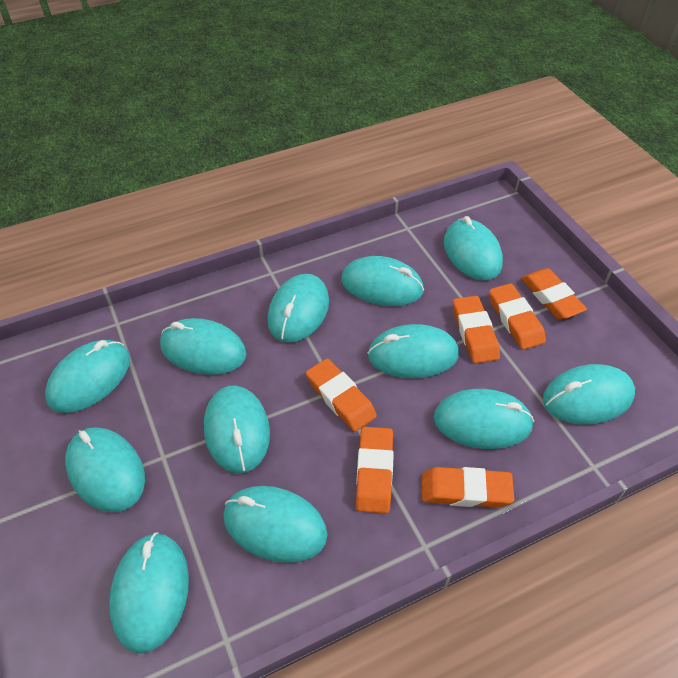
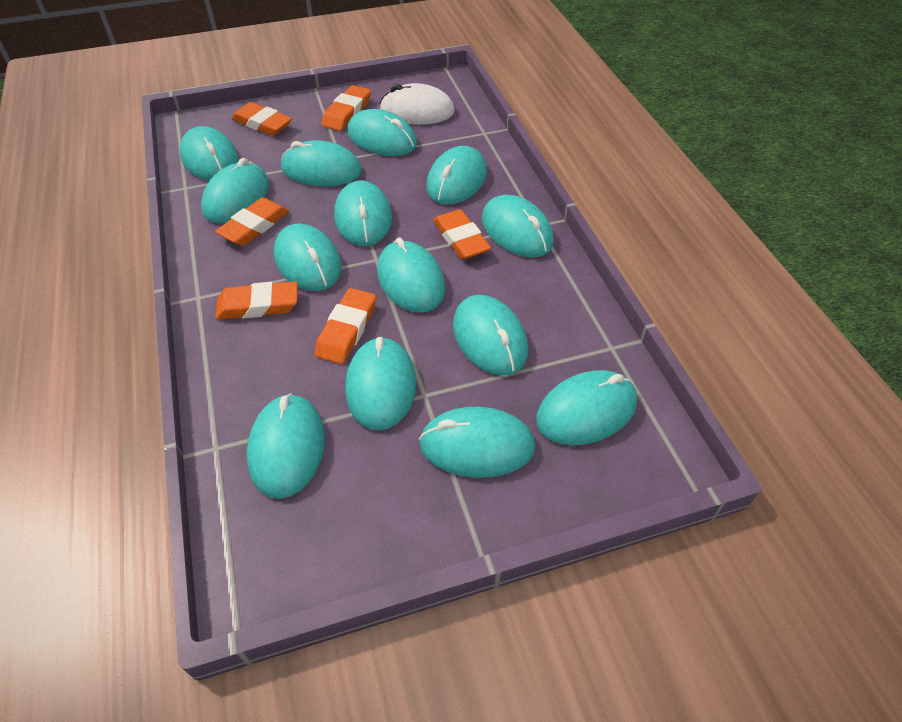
turquoise mouse: 12 -> 14
white mouse: 0 -> 1

